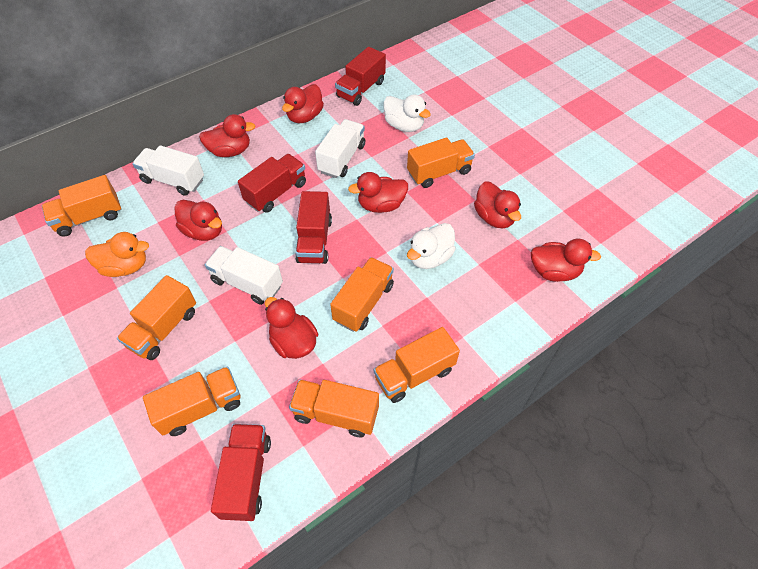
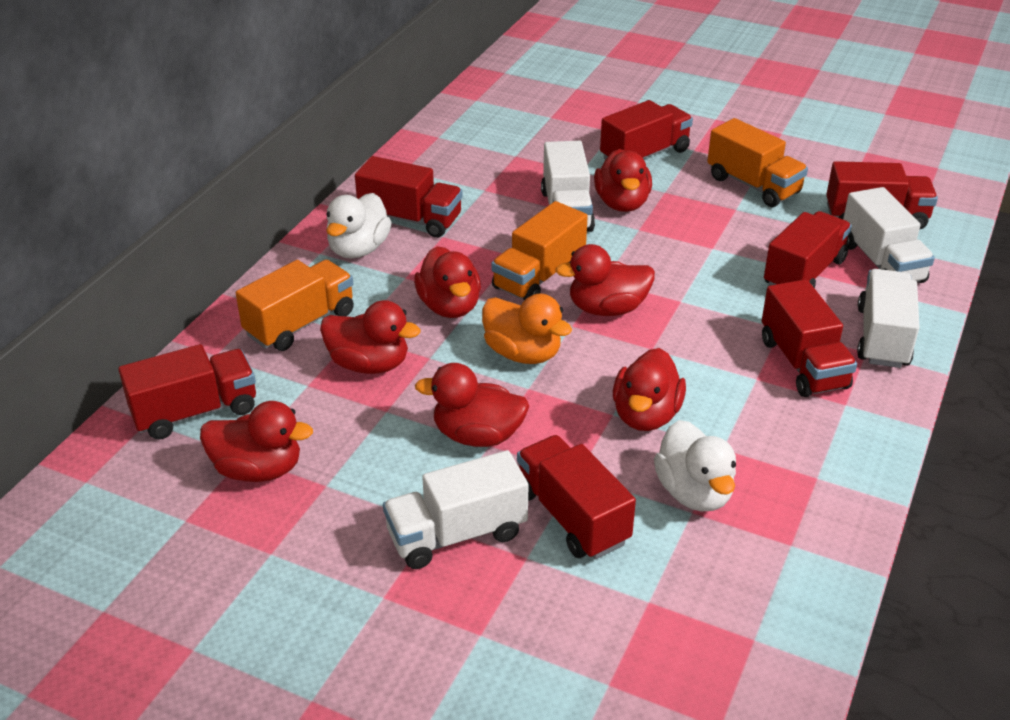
orange truck: 7 -> 3
red truck: 4 -> 7
white truck: 3 -> 4

